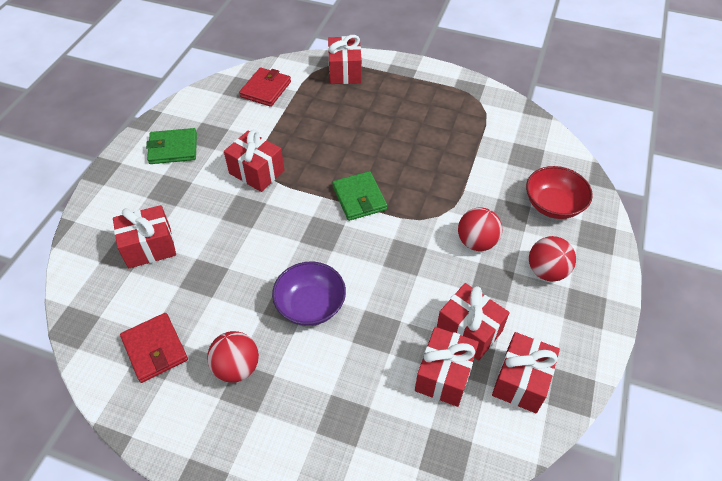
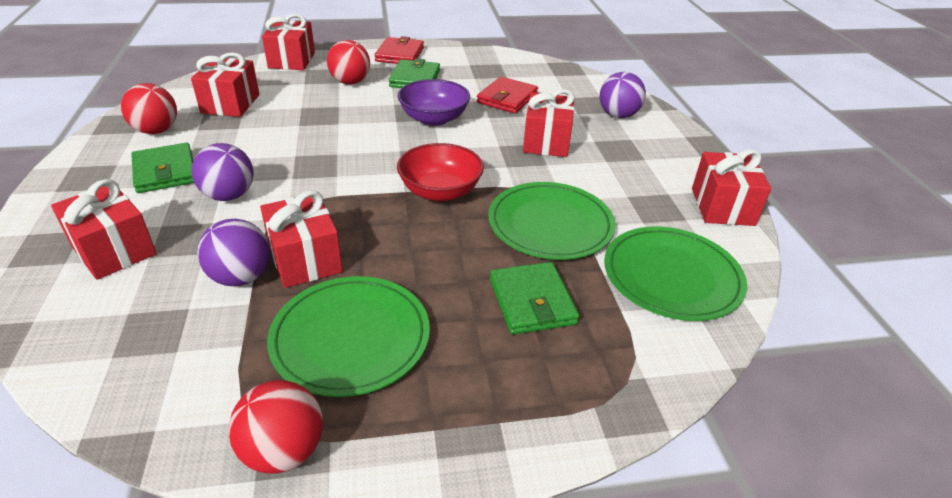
green plate: 0 -> 3
green wallet: 2 -> 3
purple ball: 0 -> 3

